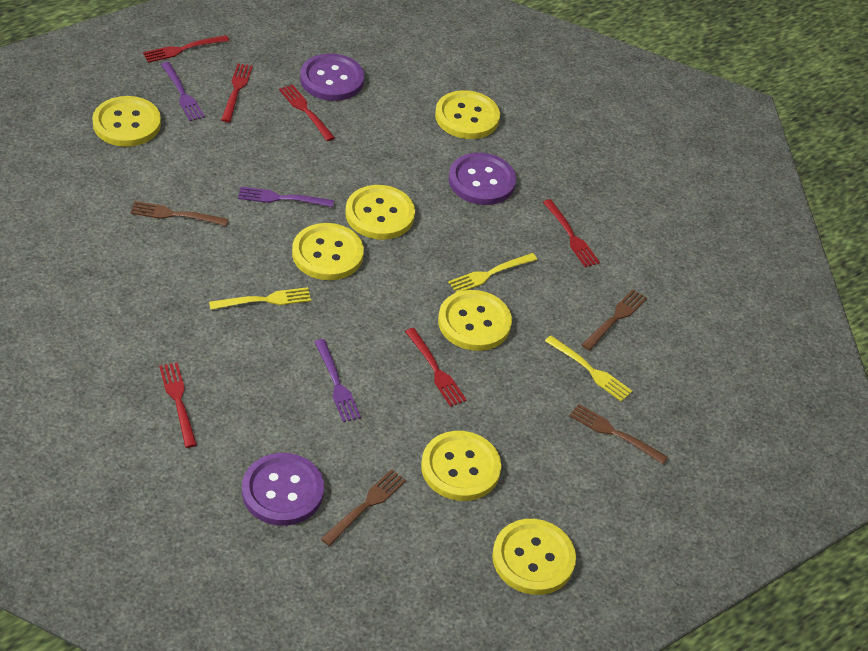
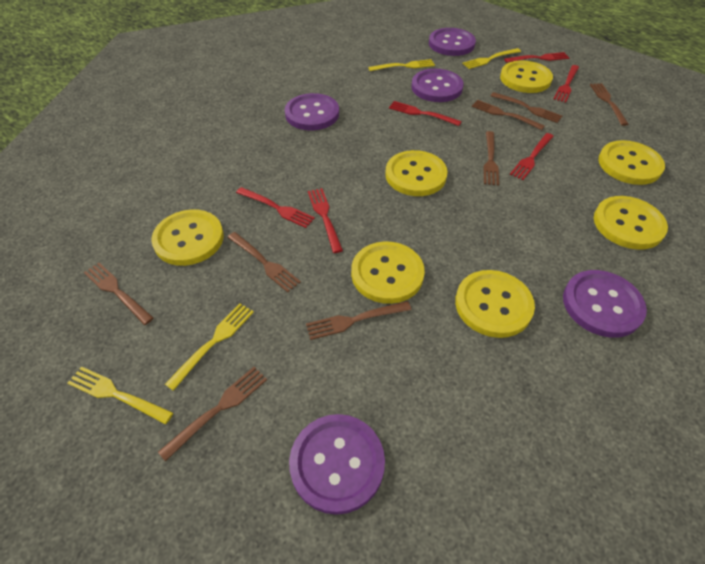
brown fork: 4 -> 8
purple button: 3 -> 5
purple fork: 3 -> 0
yellow fork: 3 -> 4

